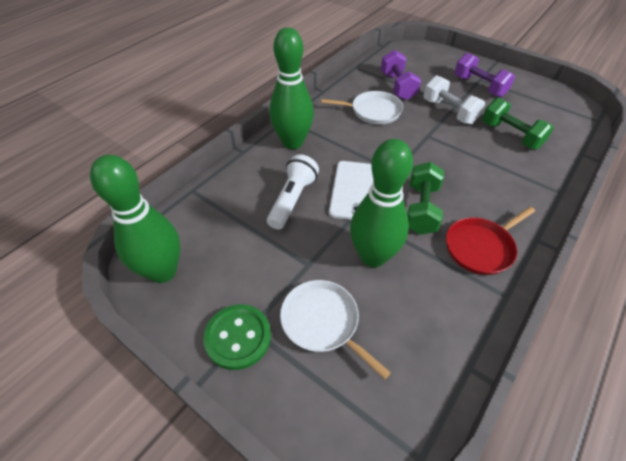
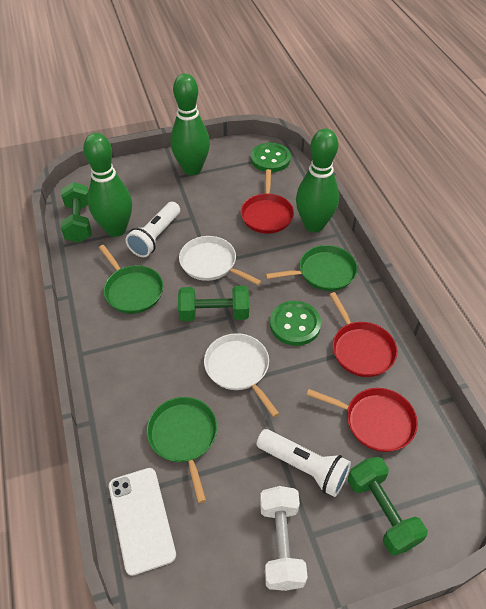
green button: 1 -> 2
green dumbbell: 2 -> 3
green pan: 0 -> 3
purple dumbbell: 2 -> 0
red pan: 1 -> 3
white flashlight: 1 -> 2

